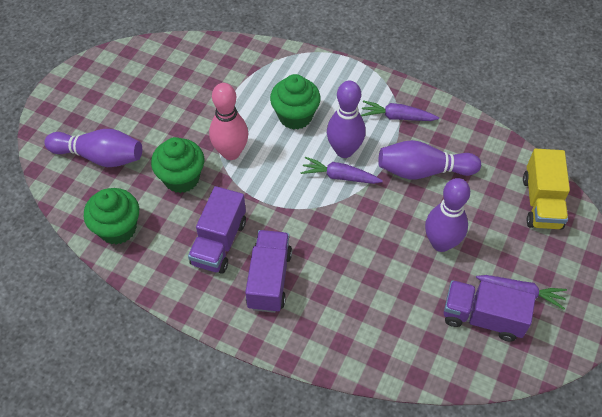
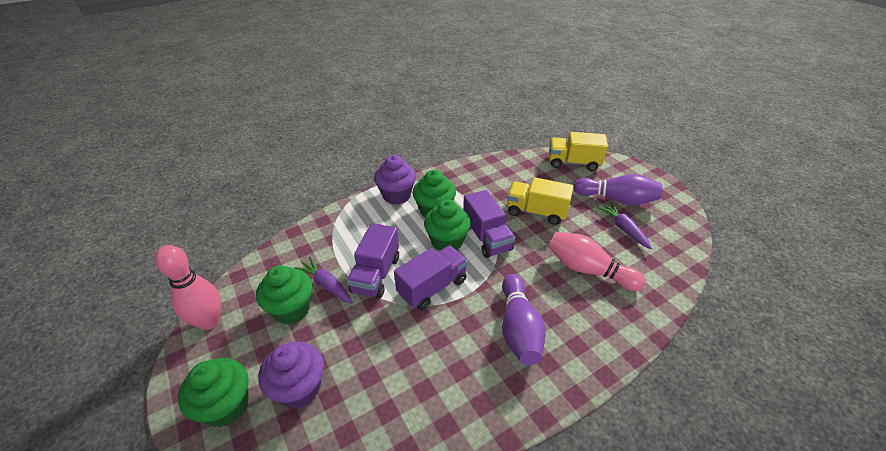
green cupcake: 3 -> 4
pink bowling pin: 1 -> 2
purple bowling pin: 4 -> 2
purple carrot: 3 -> 2
purple cupcake: 0 -> 2
yellow truck: 1 -> 2

